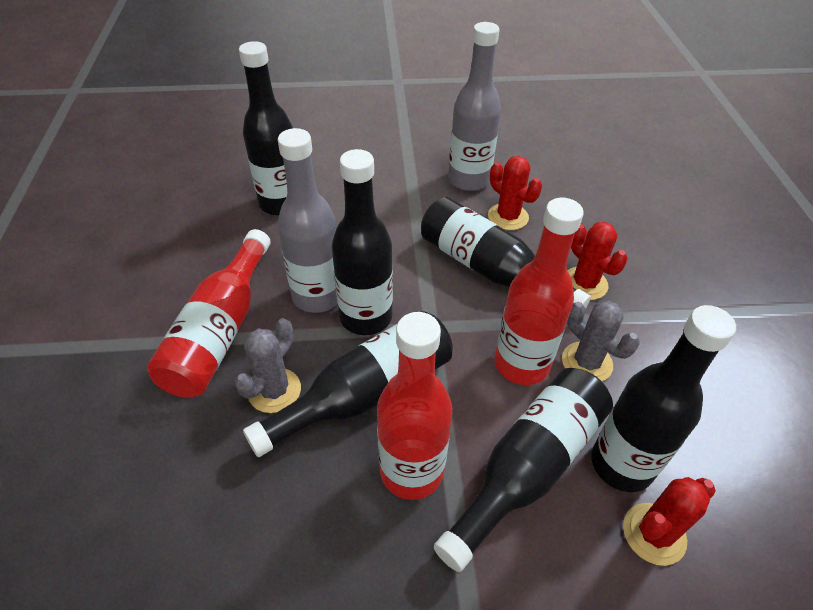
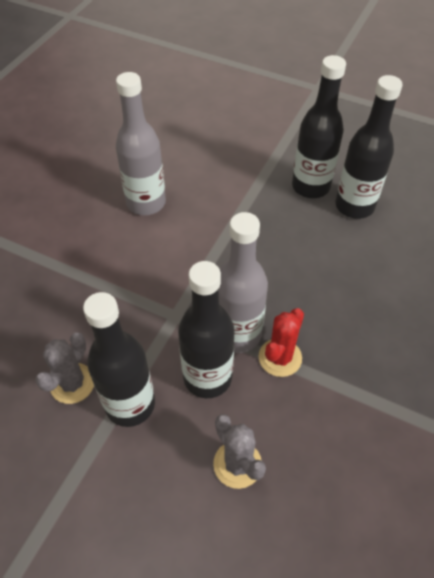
black bottle: 6 -> 4
red bottle: 3 -> 0
red cactus: 3 -> 1

